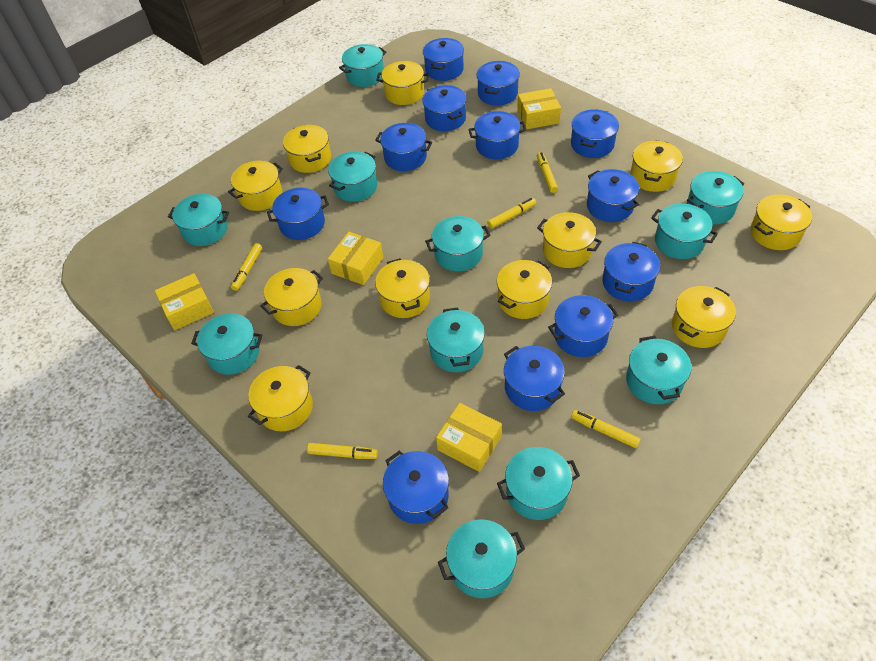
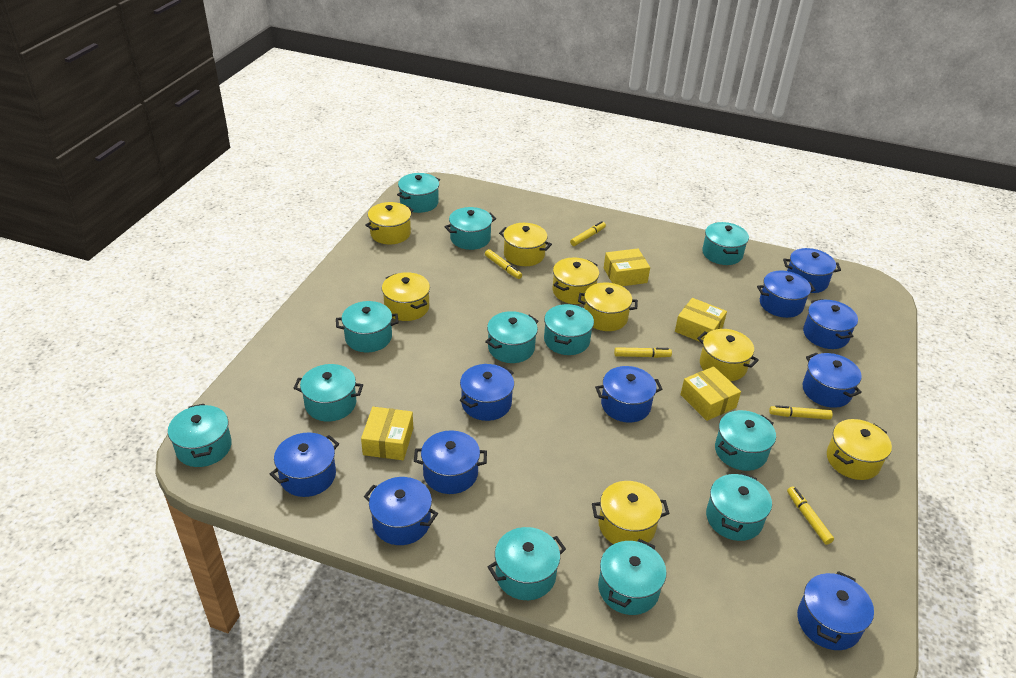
blue pot: 12 -> 10
turquoise pot: 11 -> 12
yellow pot: 11 -> 8

